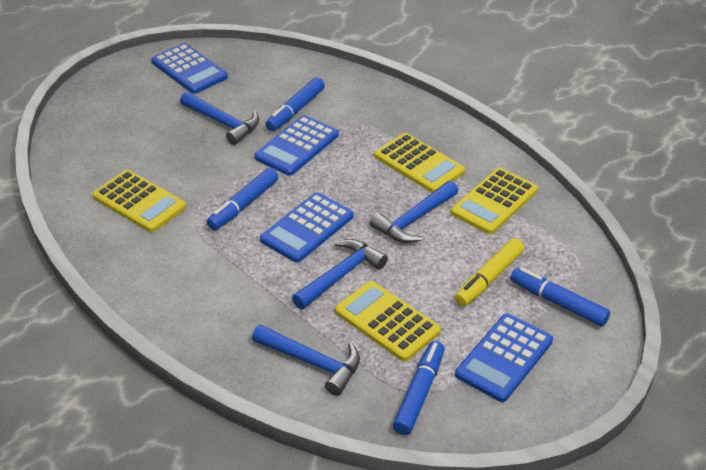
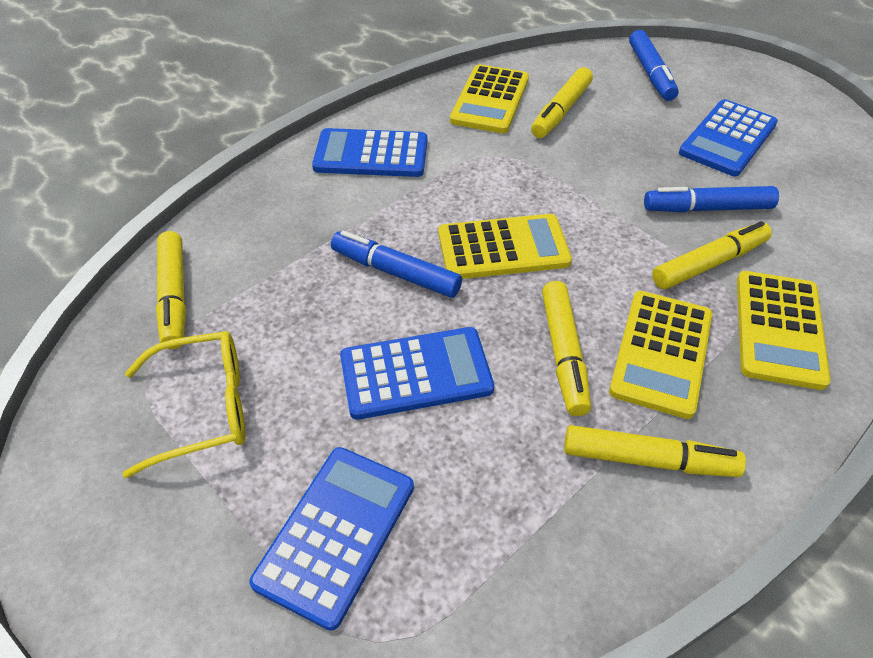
blue hammer: 4 -> 0
blue marker: 4 -> 3
yellow glasses: 0 -> 1
yellow marker: 1 -> 5

